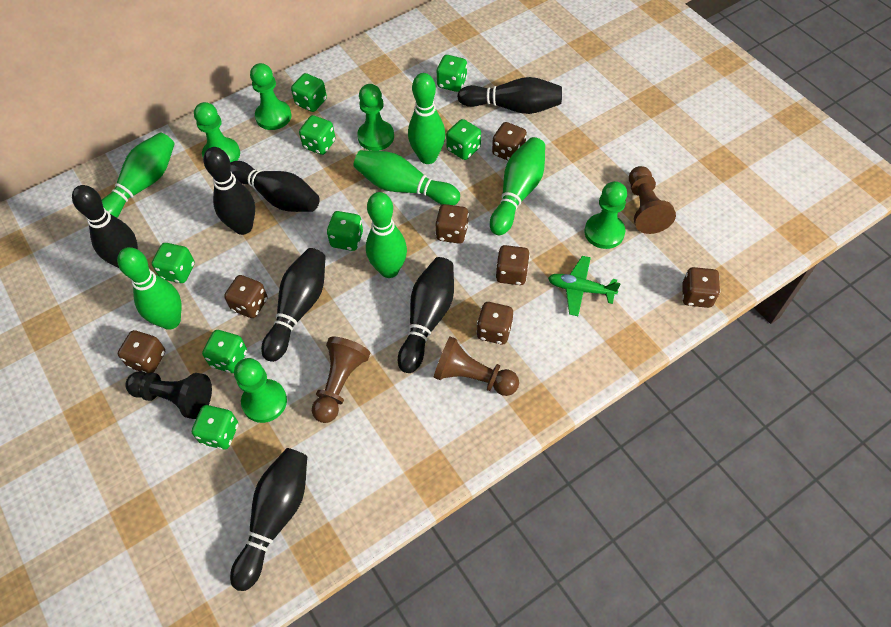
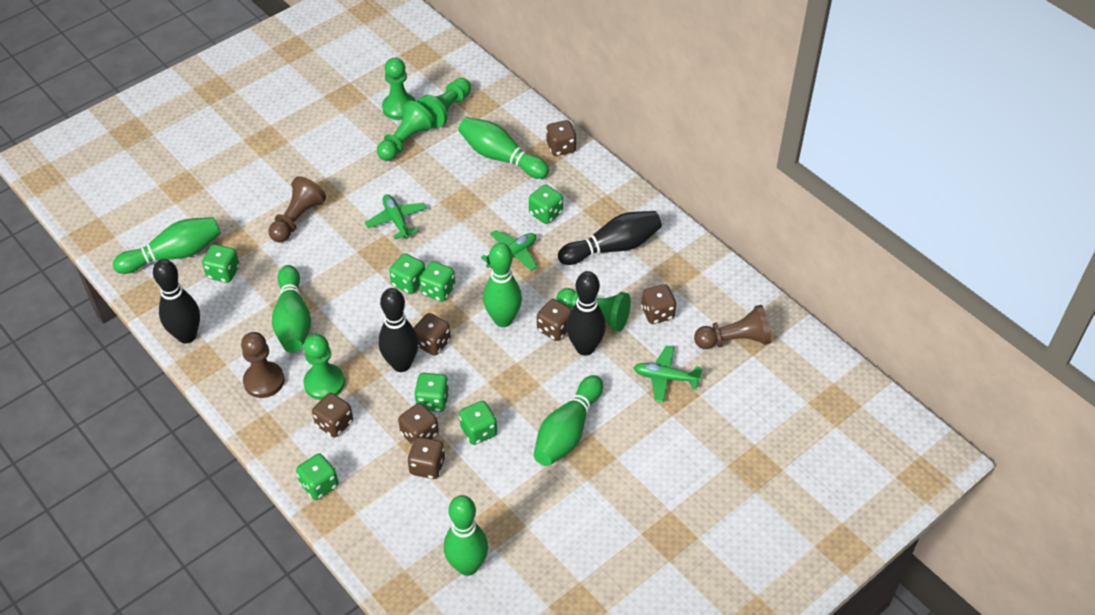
black bowling pin: 7 -> 4
black pawn: 1 -> 0
green dice: 8 -> 7
green plane: 1 -> 3

